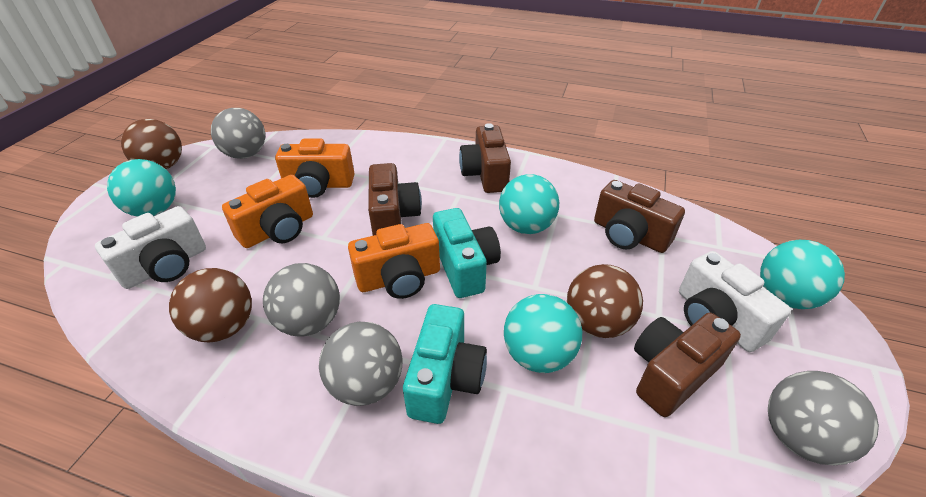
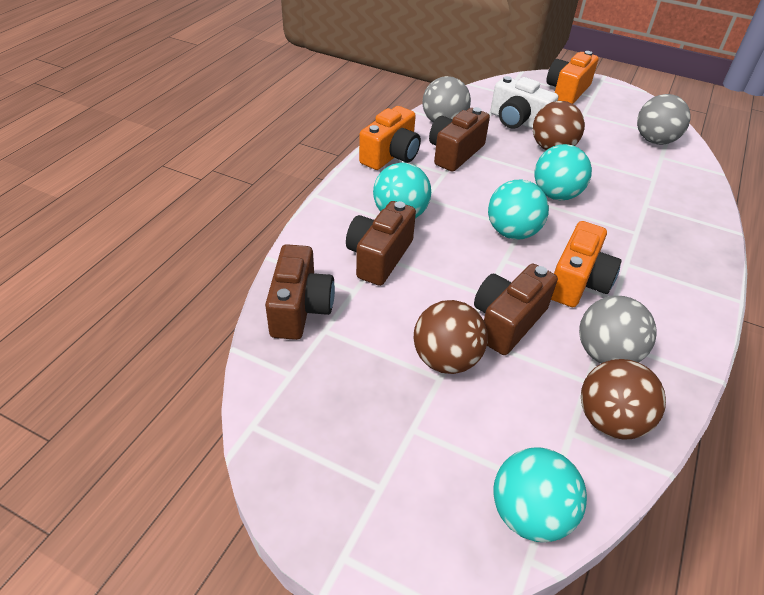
grey ball: 4 -> 3
turquoise camera: 2 -> 0
white camera: 2 -> 1

